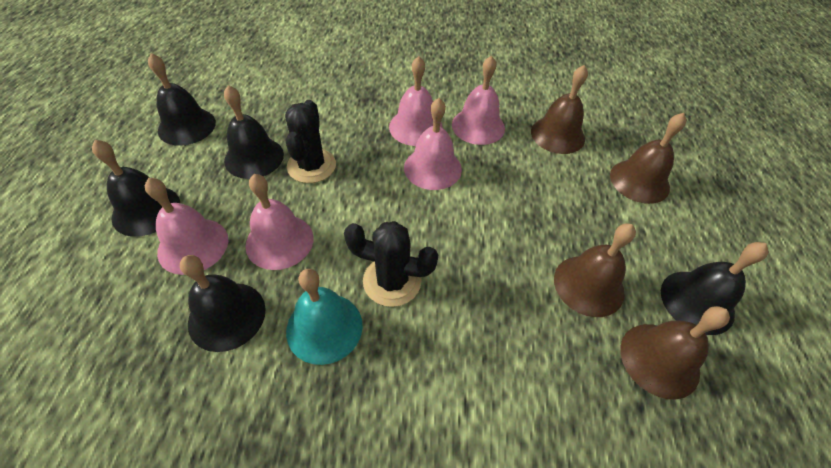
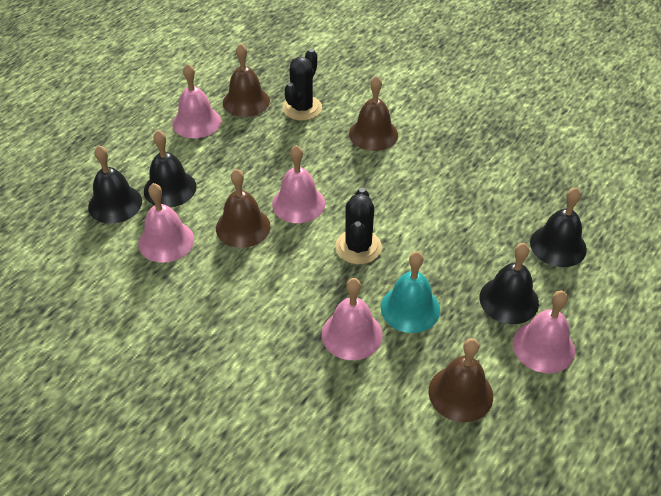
black bell: 5 -> 4

